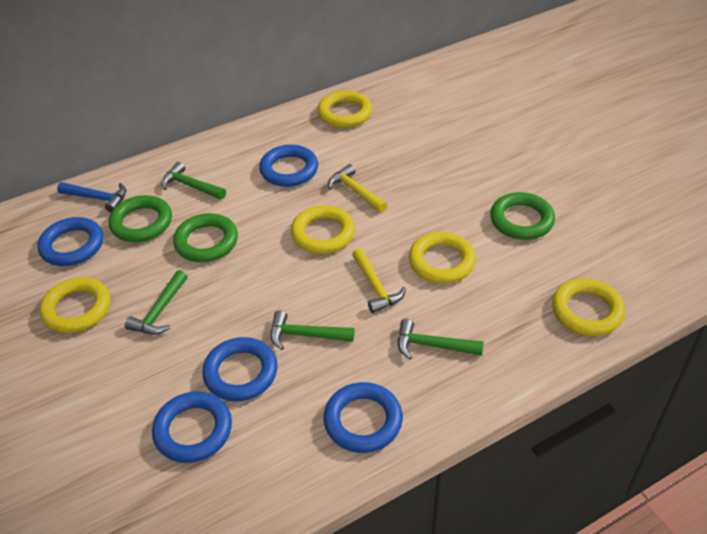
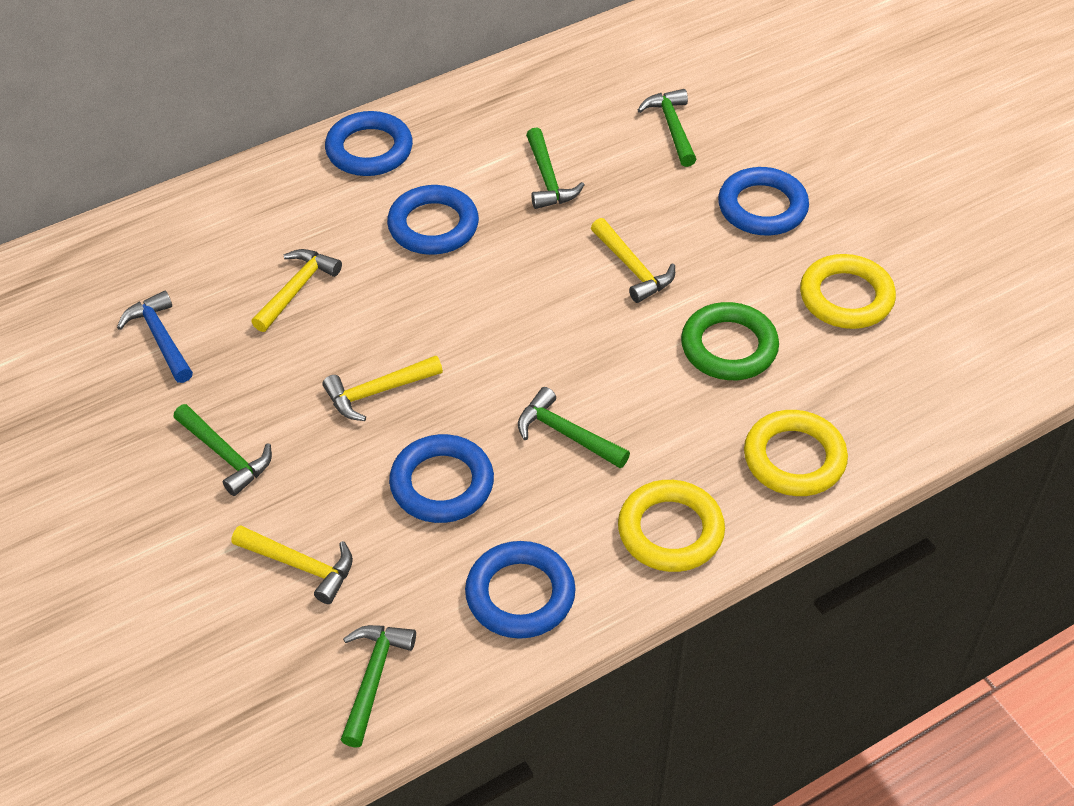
green hammer: 4 -> 5
green ring: 3 -> 1
yellow hammer: 2 -> 4
yellow ring: 5 -> 3

